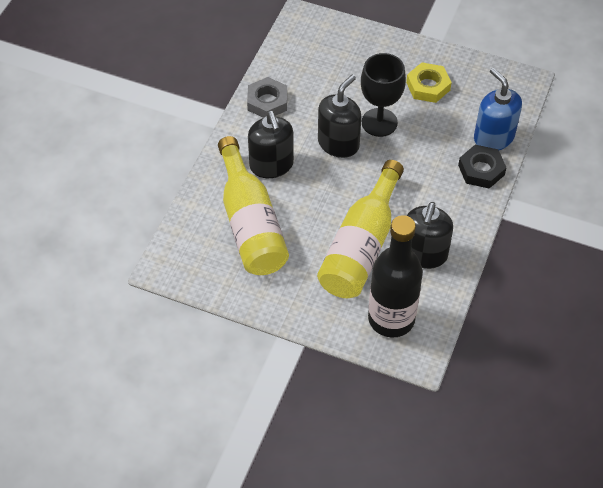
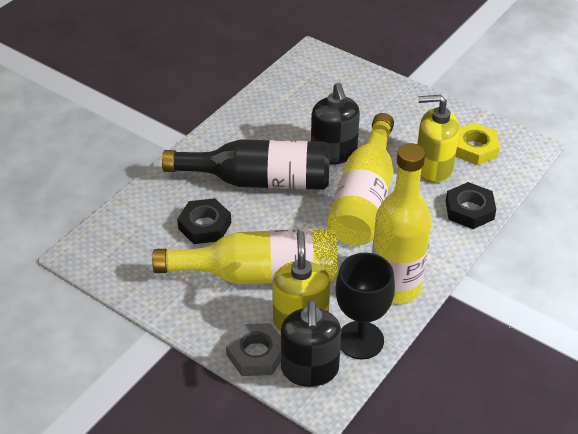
black nut: 1 -> 2
black soap dispenser: 3 -> 2
blue soap dispenser: 1 -> 0
yellow bottle: 2 -> 3
yellow soap dispenser: 0 -> 2

